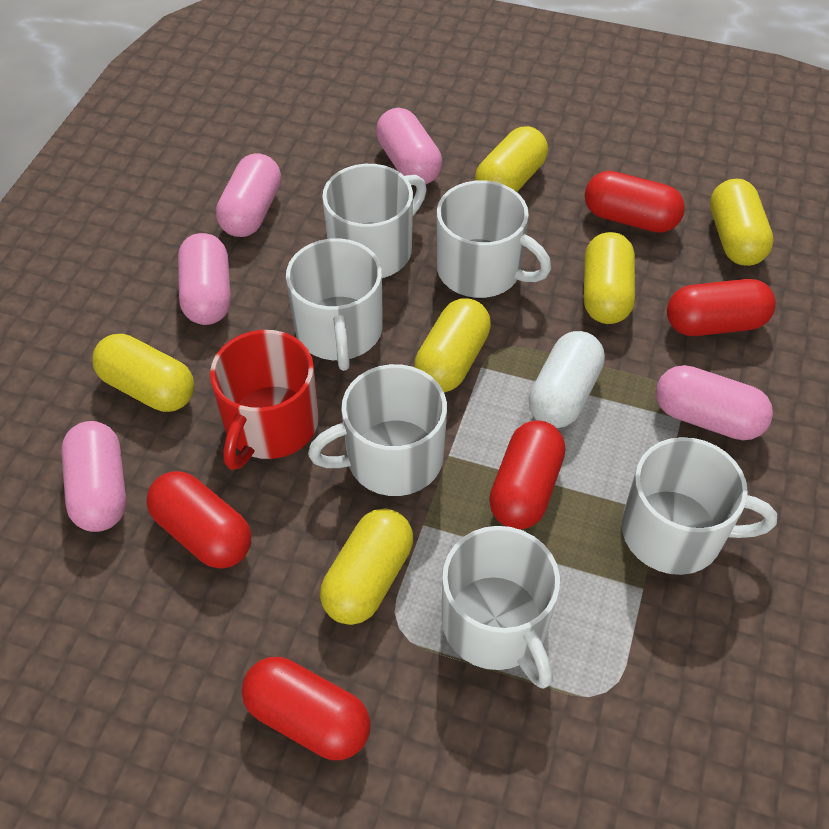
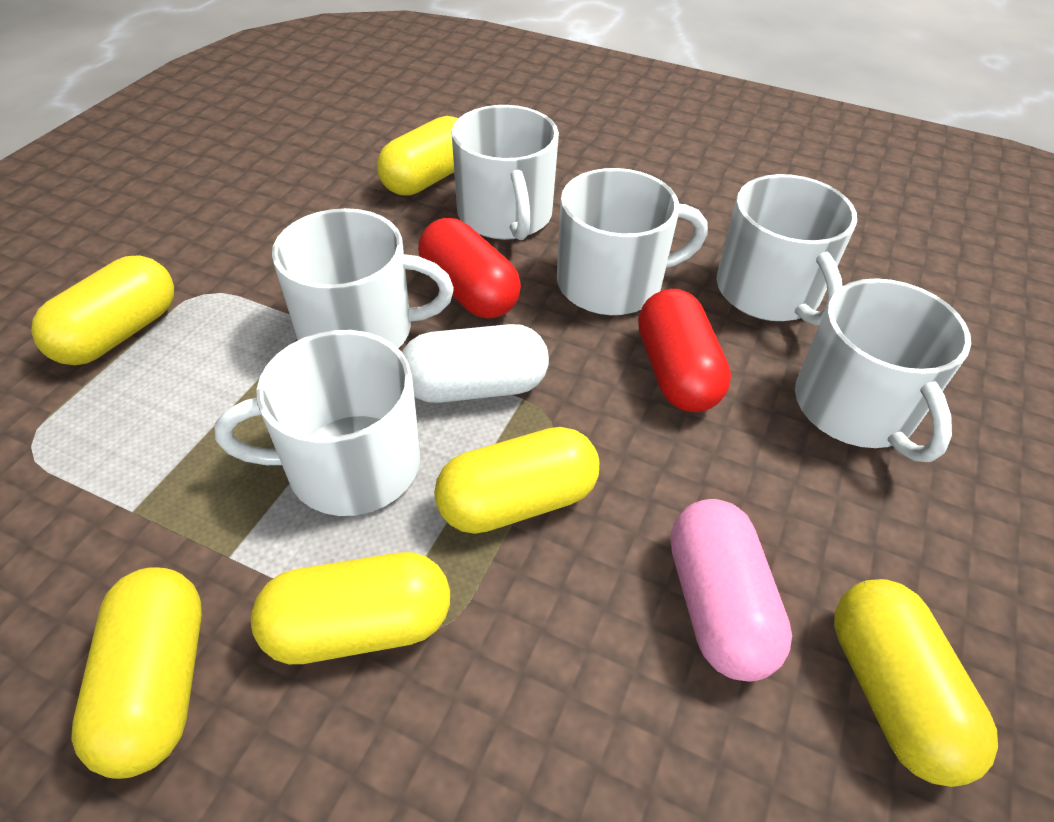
pink capsule: 5 -> 1
red capsule: 5 -> 2
red mug: 1 -> 0

